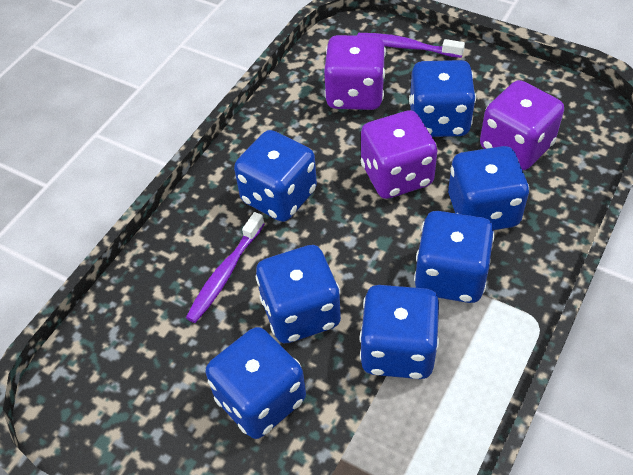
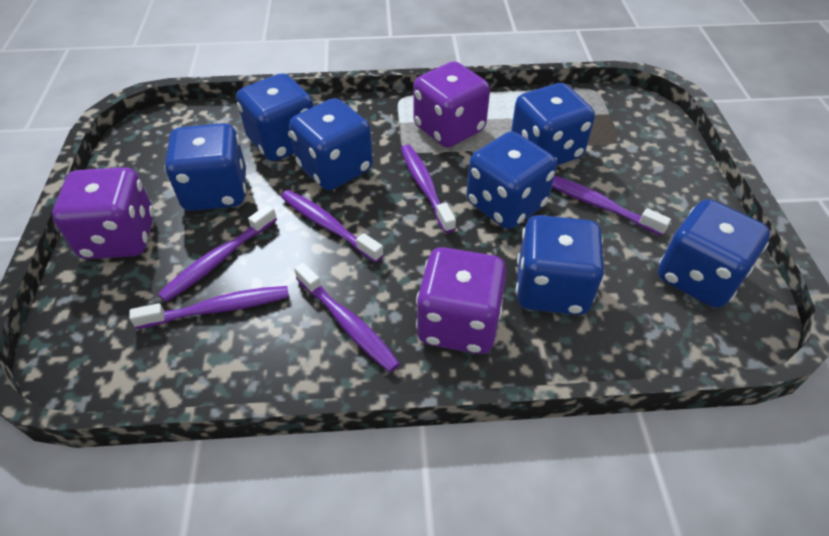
purple toothbrush: 2 -> 6

